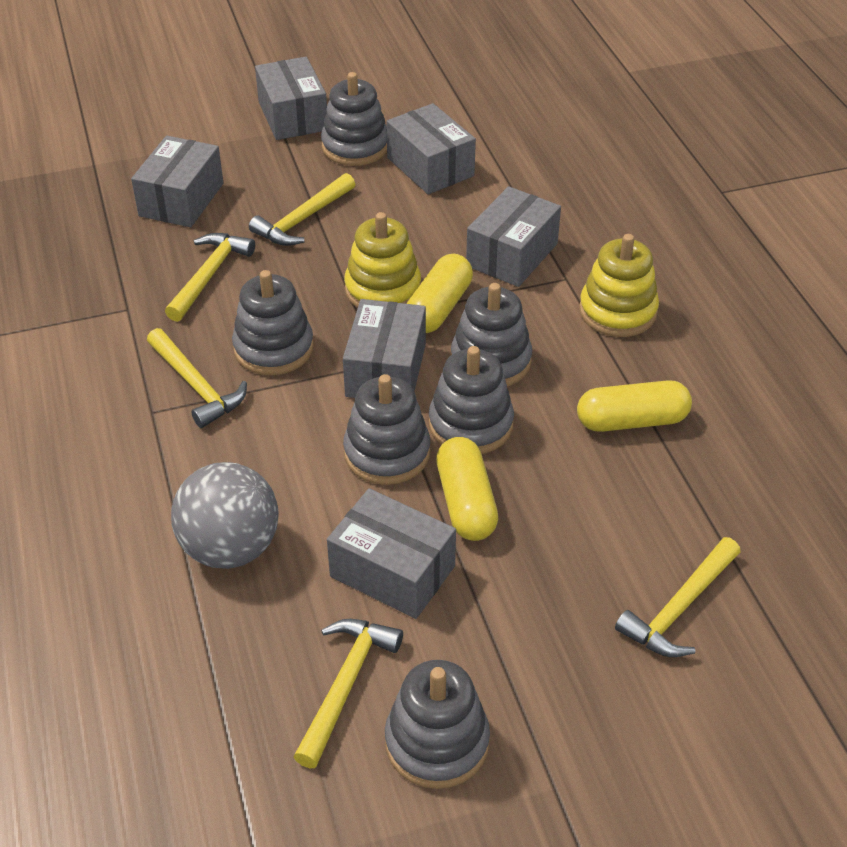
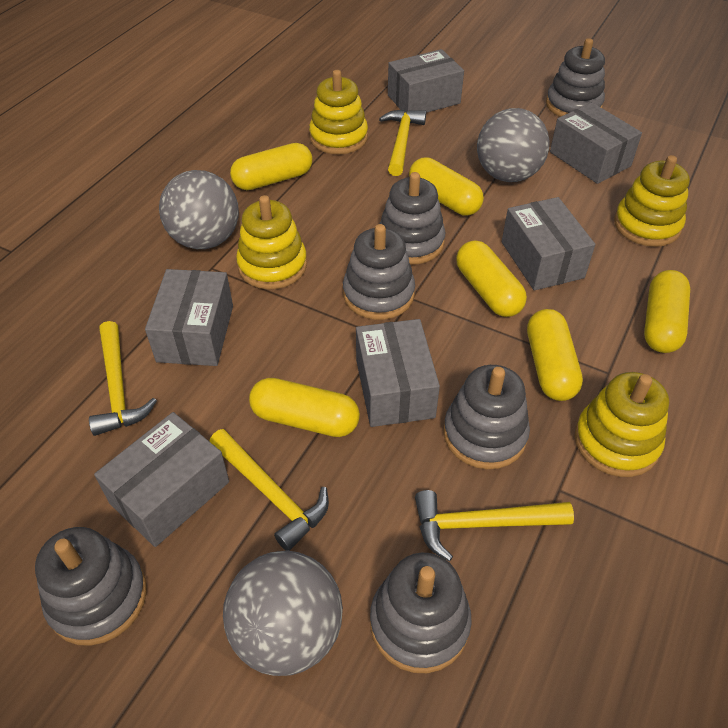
grey ball: 1 -> 3
yellow capsule: 3 -> 6
yellow hammer: 5 -> 4
yellow stacking toy: 2 -> 4

